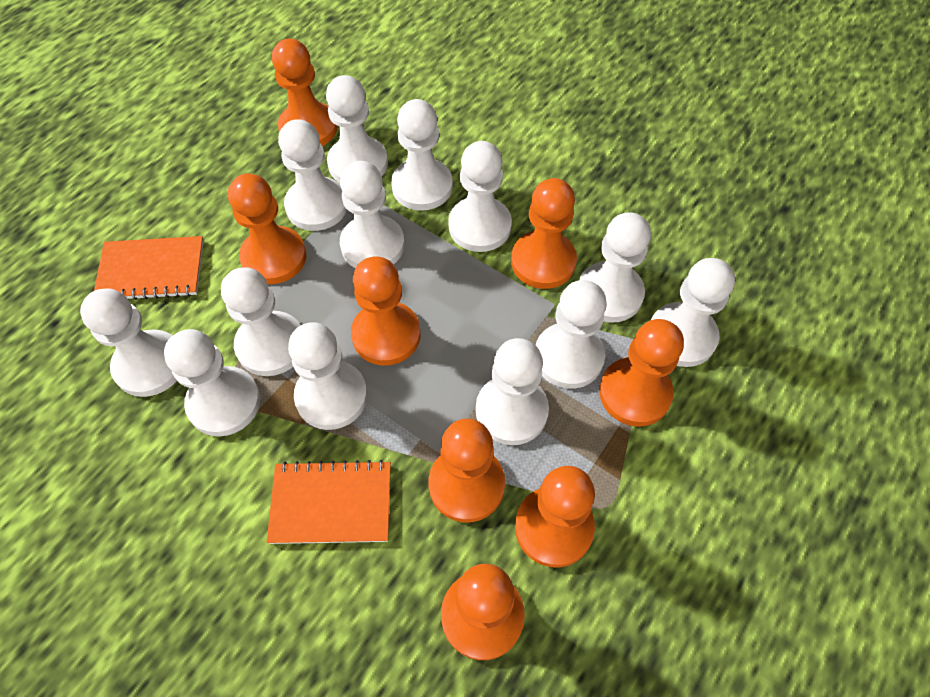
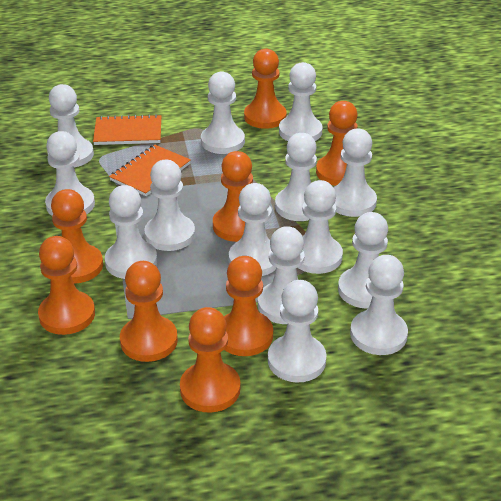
white pawn: 13 -> 14

